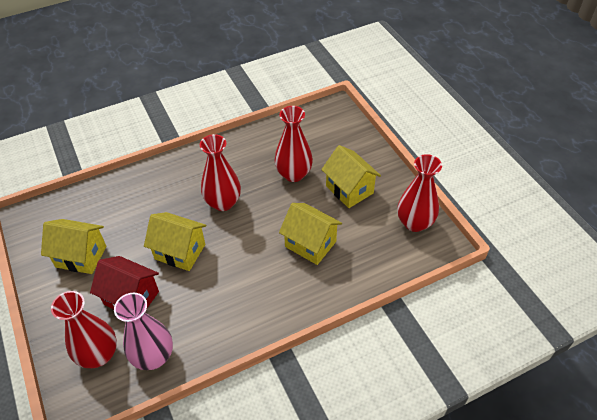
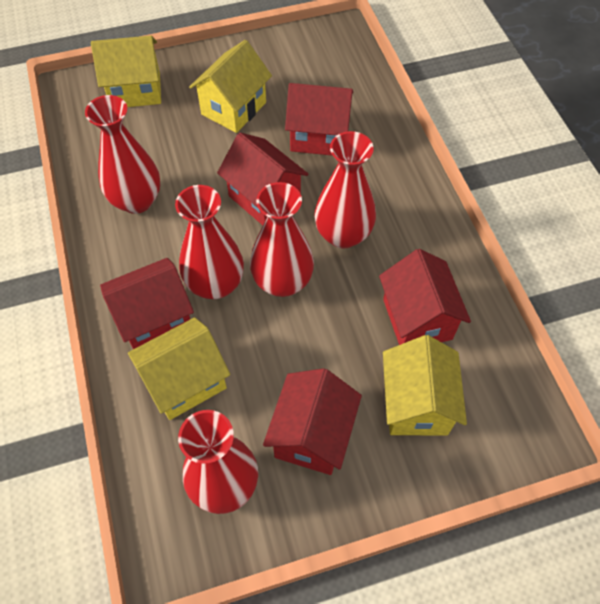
pink vase: 1 -> 0
red house: 1 -> 5
red vase: 4 -> 5

